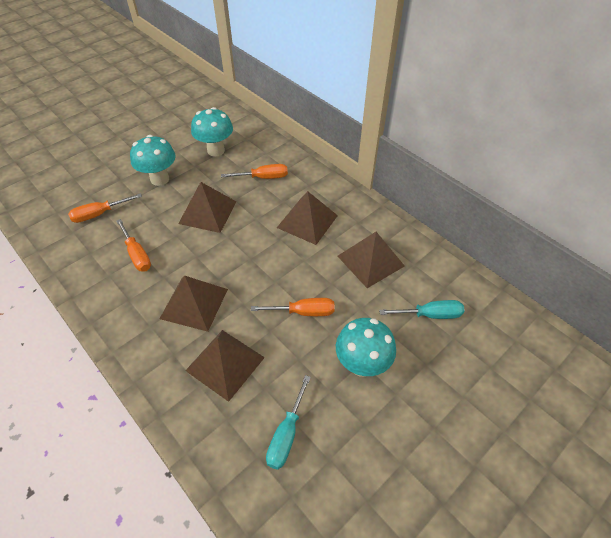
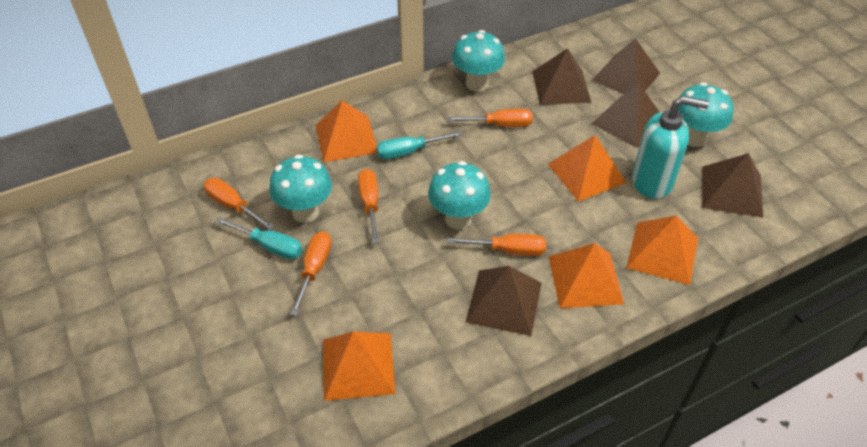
orange pyramid: 0 -> 5
orange screwdriver: 4 -> 5
turquoise mushroom: 3 -> 4
turquoise soap dispenser: 0 -> 1

